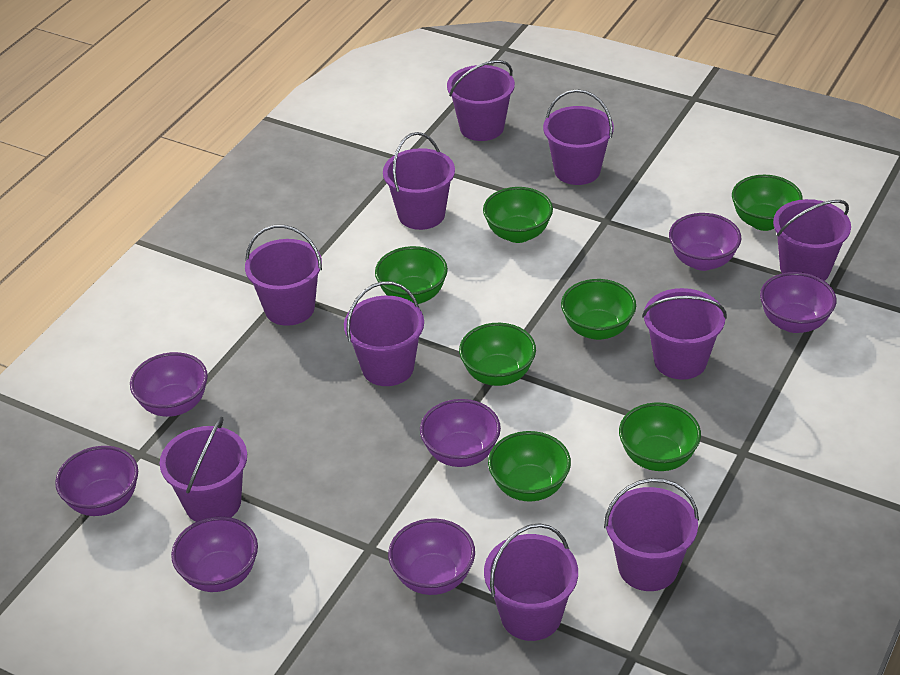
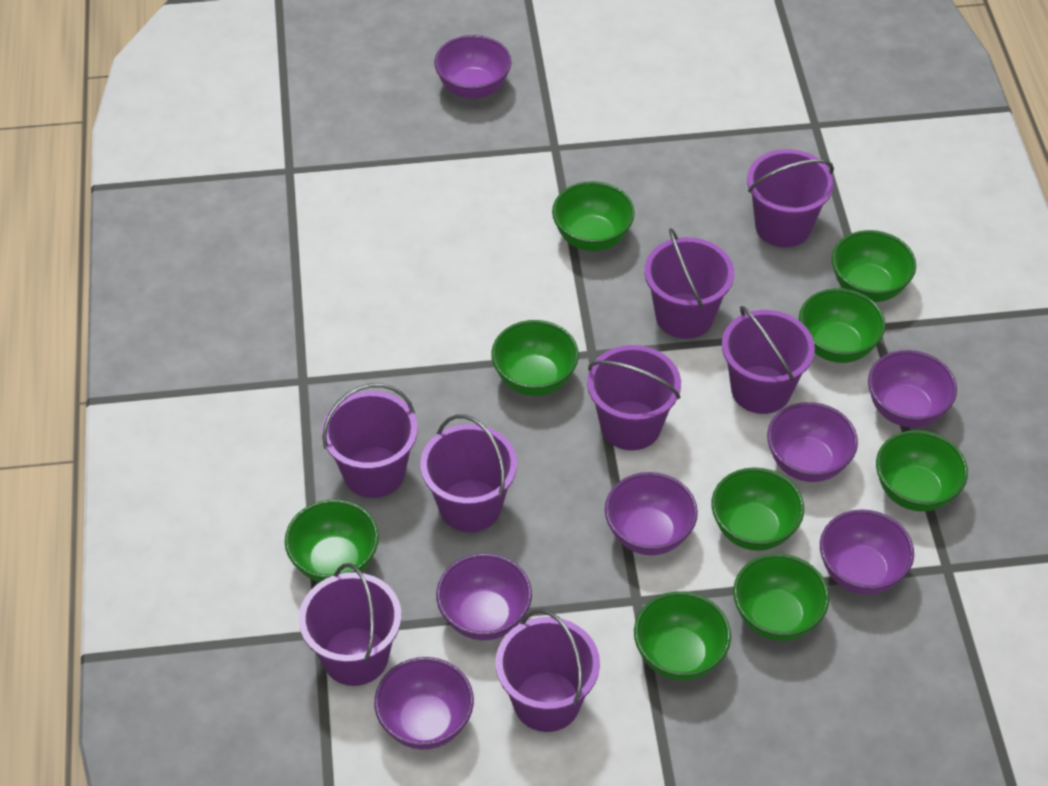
green bowl: 7 -> 9
purple bucket: 10 -> 8

